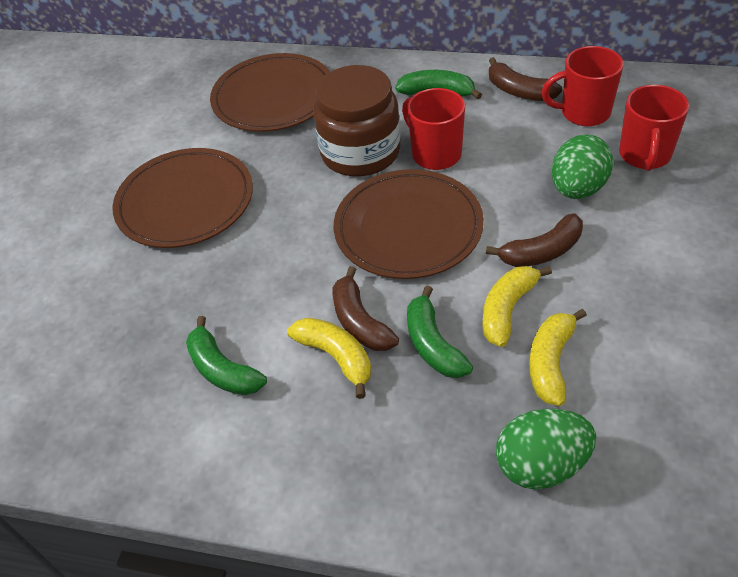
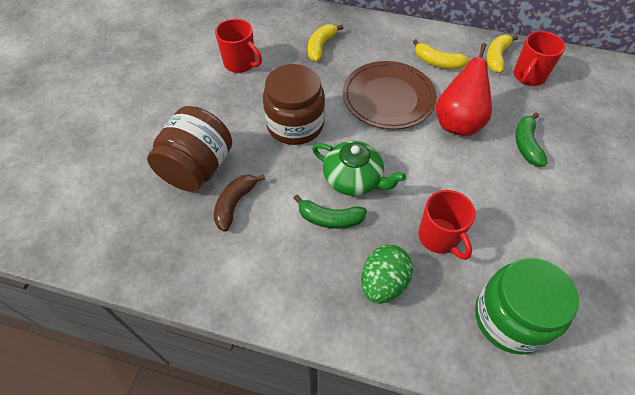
brown banana: 3 -> 1
brown jar: 1 -> 2
brown plate: 3 -> 1
green banana: 3 -> 2
green egg: 2 -> 1
green jar: 0 -> 1
green teapot: 0 -> 1
red pear: 0 -> 1

